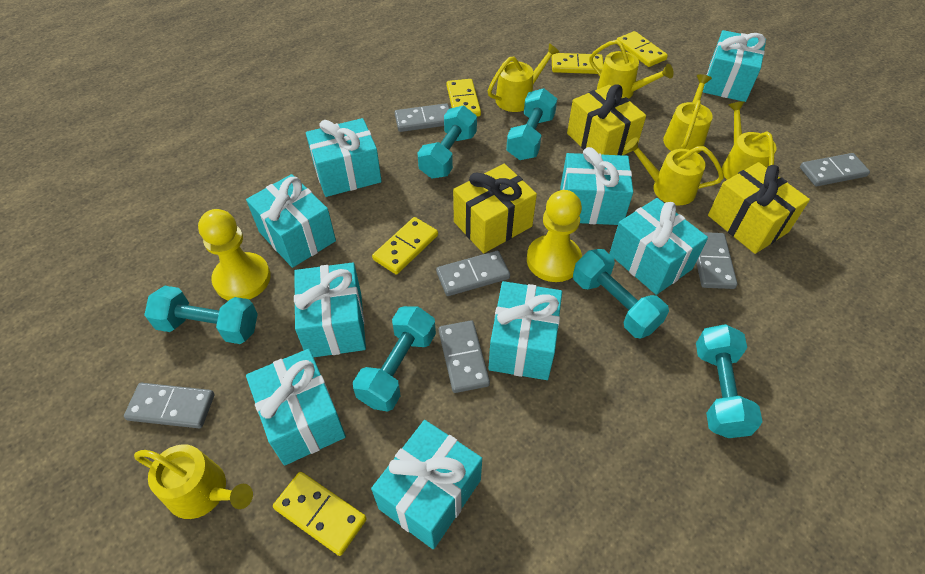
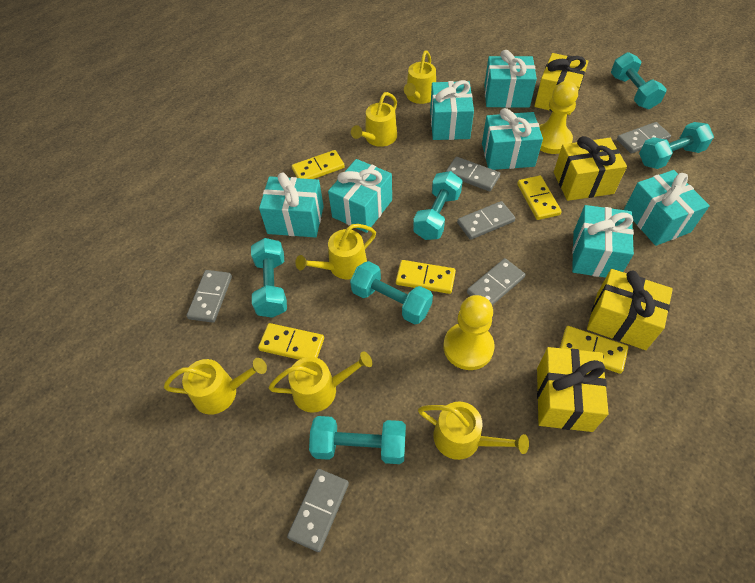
turquoise gift: 9 -> 7
yellow gift: 3 -> 4

